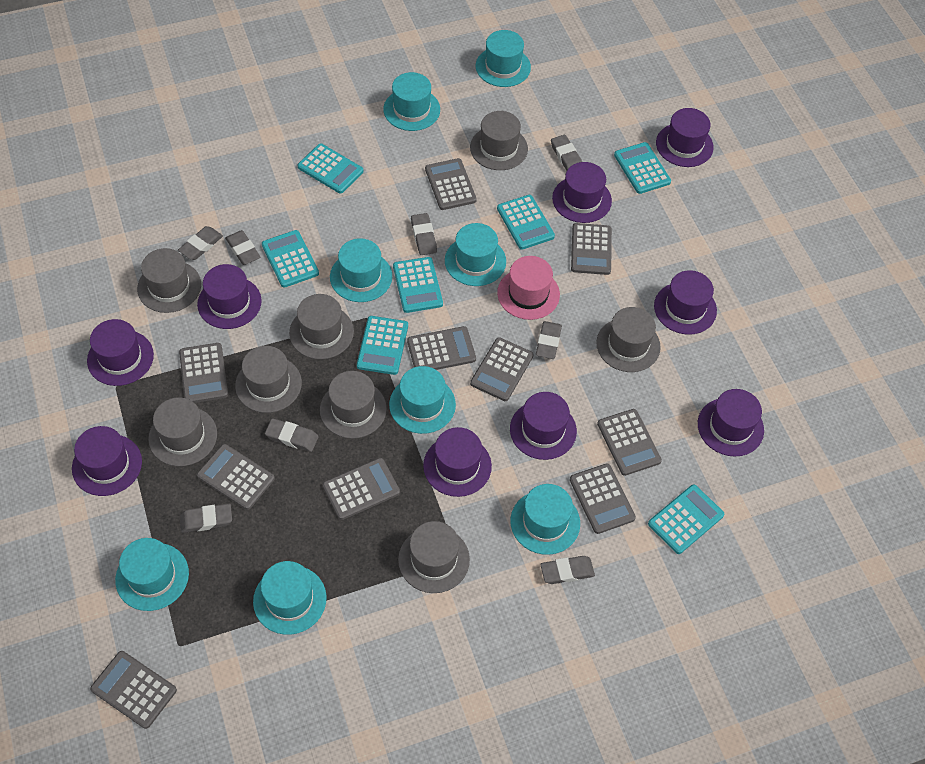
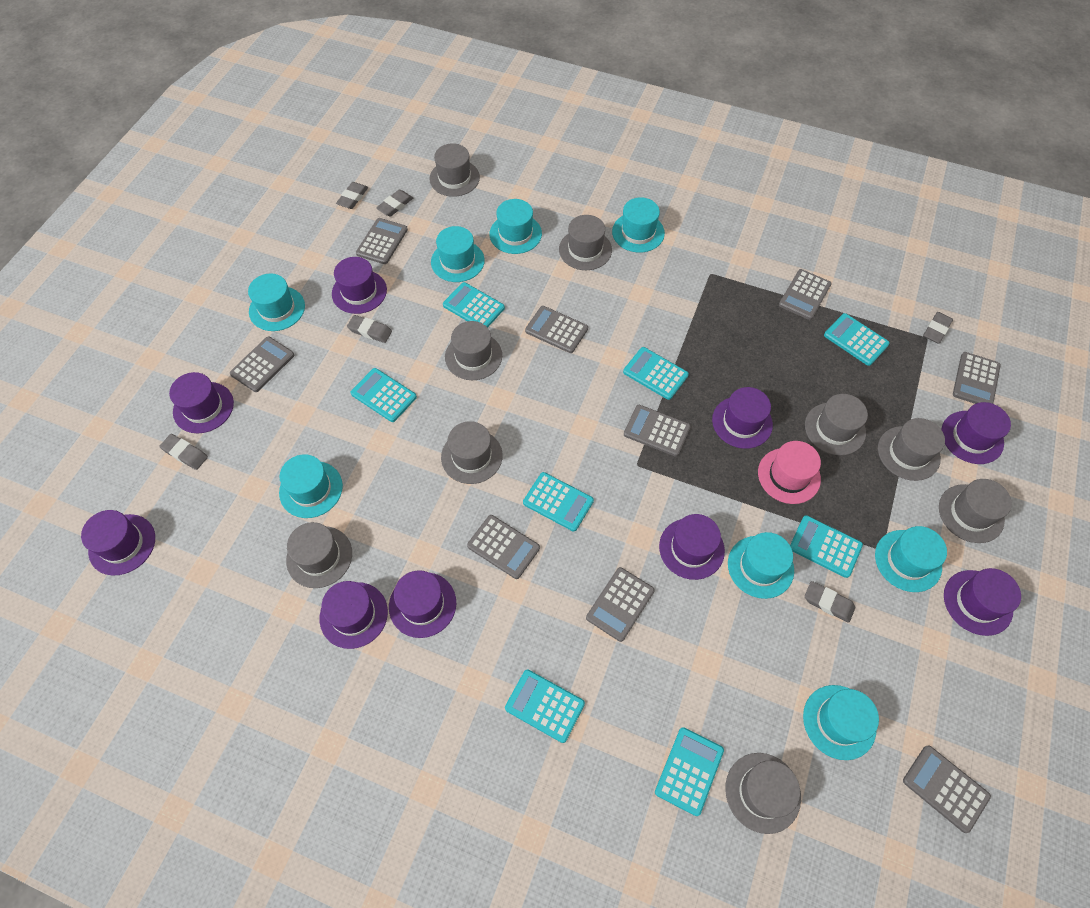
grey calculator: 10 -> 9
grey eraser: 8 -> 6
grey hat: 8 -> 9
turquoise calculator: 7 -> 8

